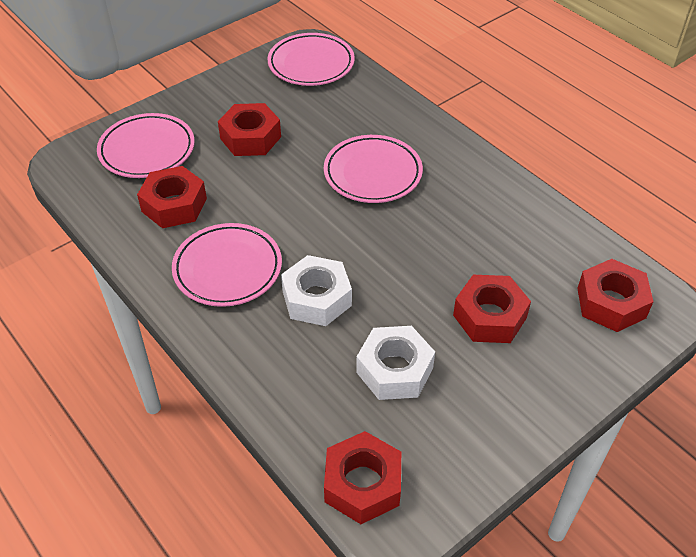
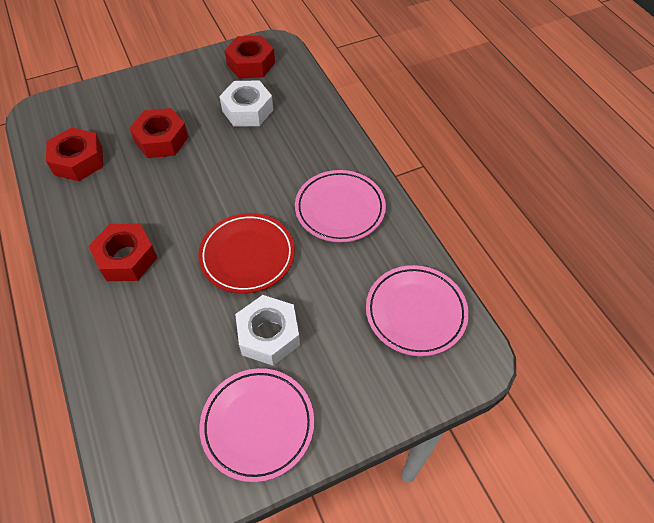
pink plate: 4 -> 3
red nut: 5 -> 4
red plate: 0 -> 1

